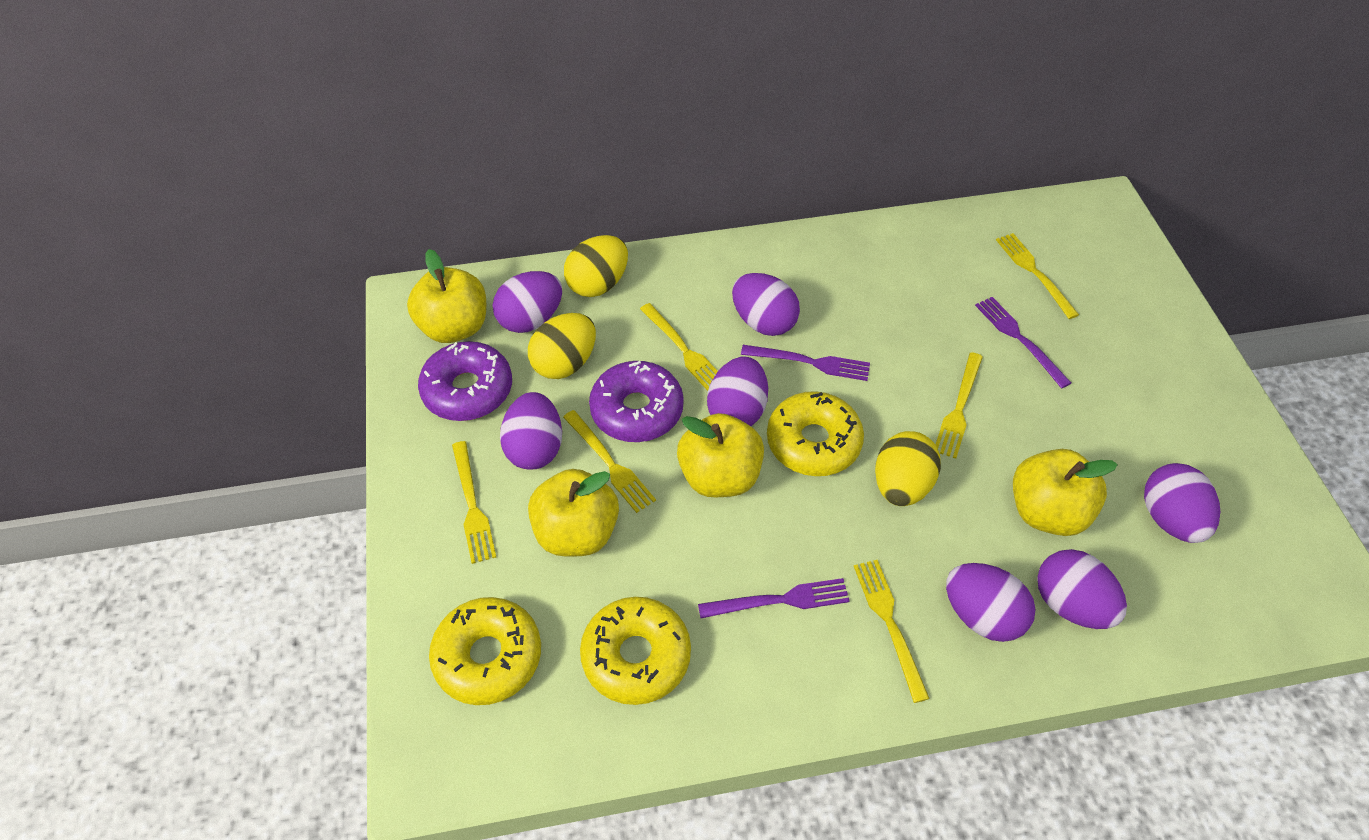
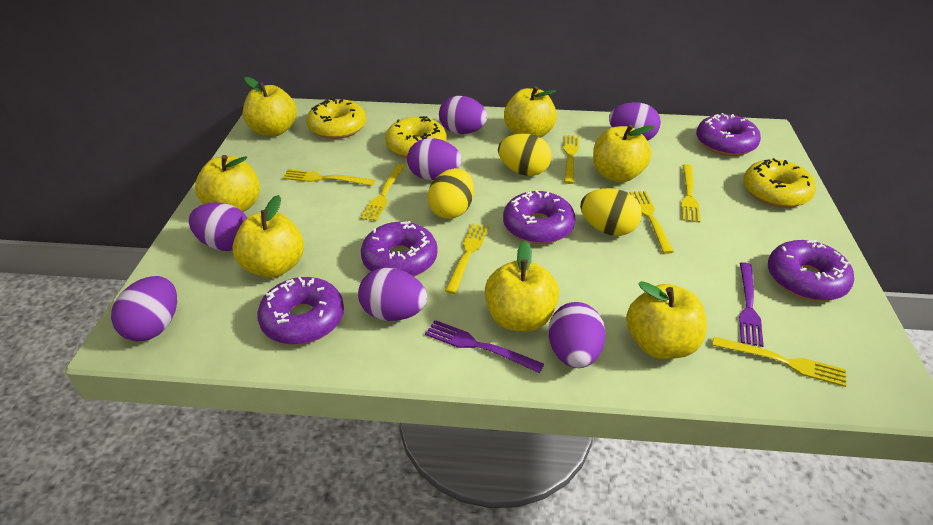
purple donut: 2 -> 5
purple fork: 3 -> 2
yellow apple: 4 -> 7
yellow fork: 6 -> 7

